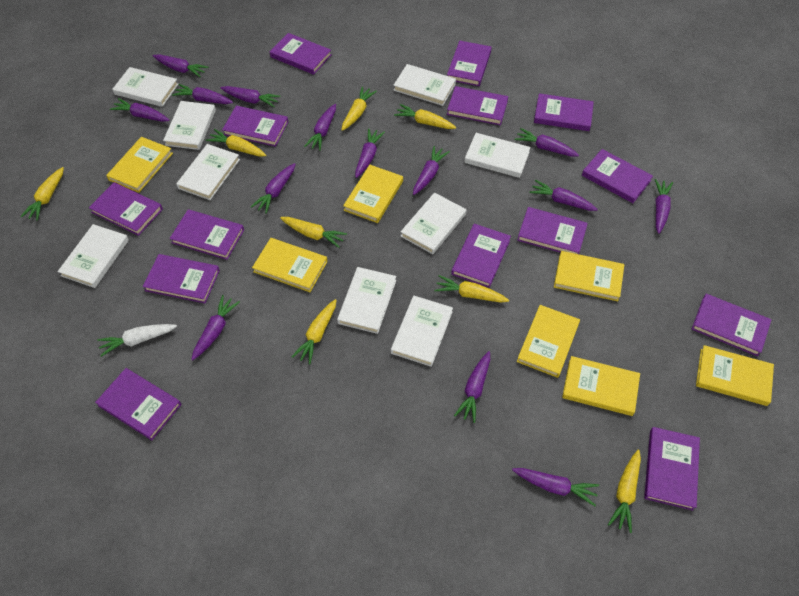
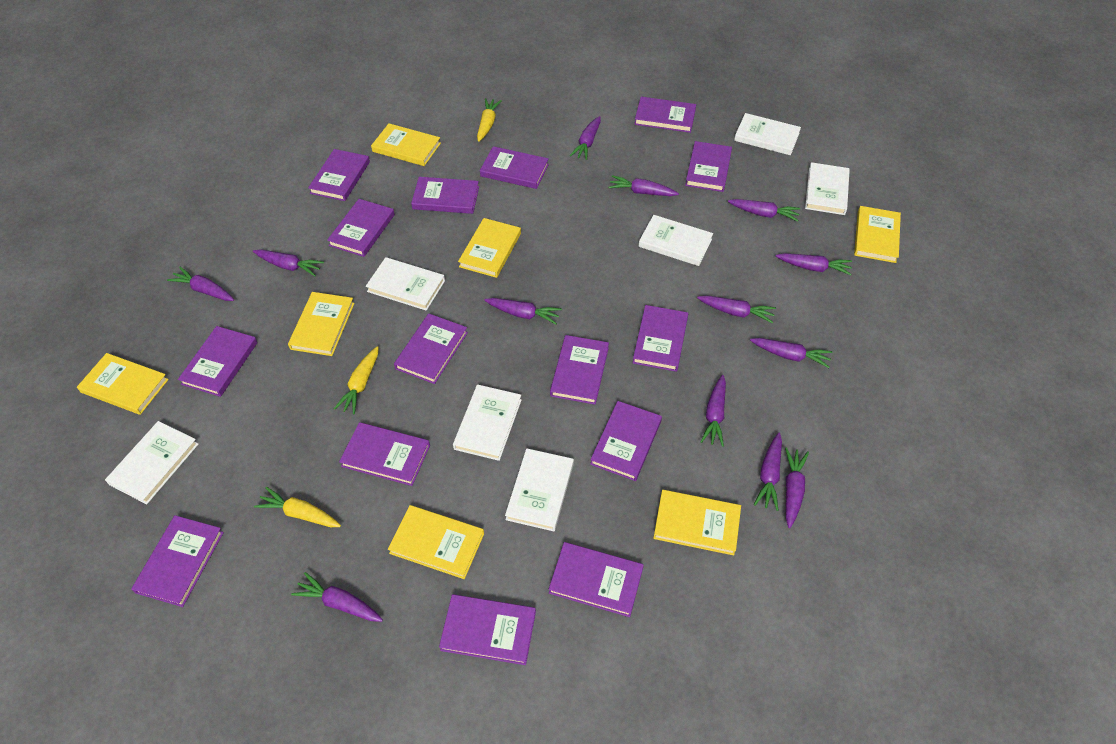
purple book: 14 -> 15
purple carrot: 14 -> 13
white book: 9 -> 7
white carrot: 1 -> 0
yellow carrot: 8 -> 3

